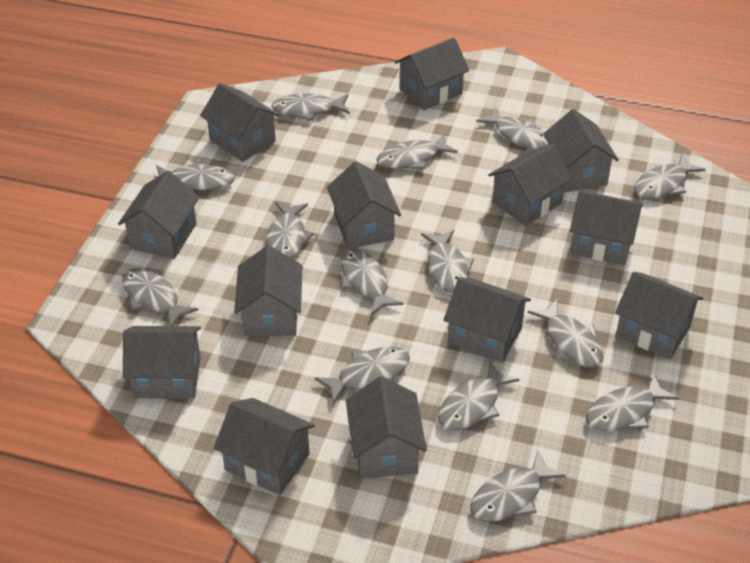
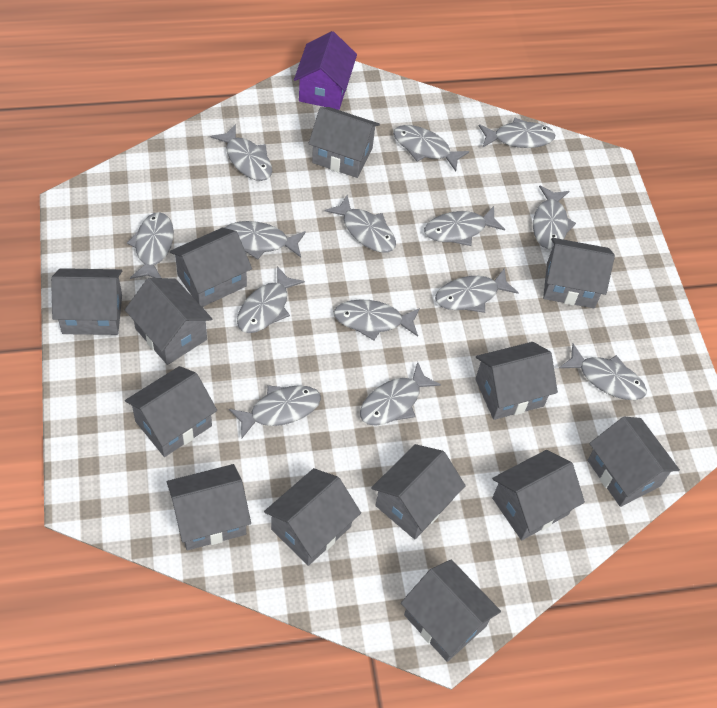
purple house: 0 -> 1

